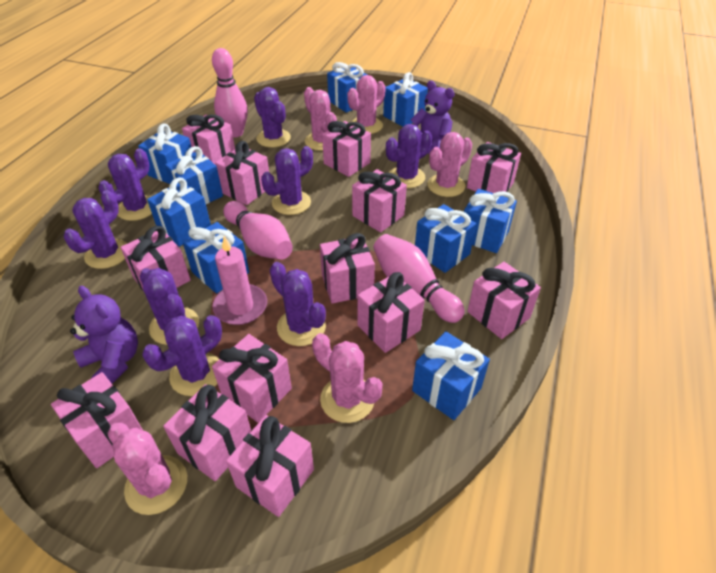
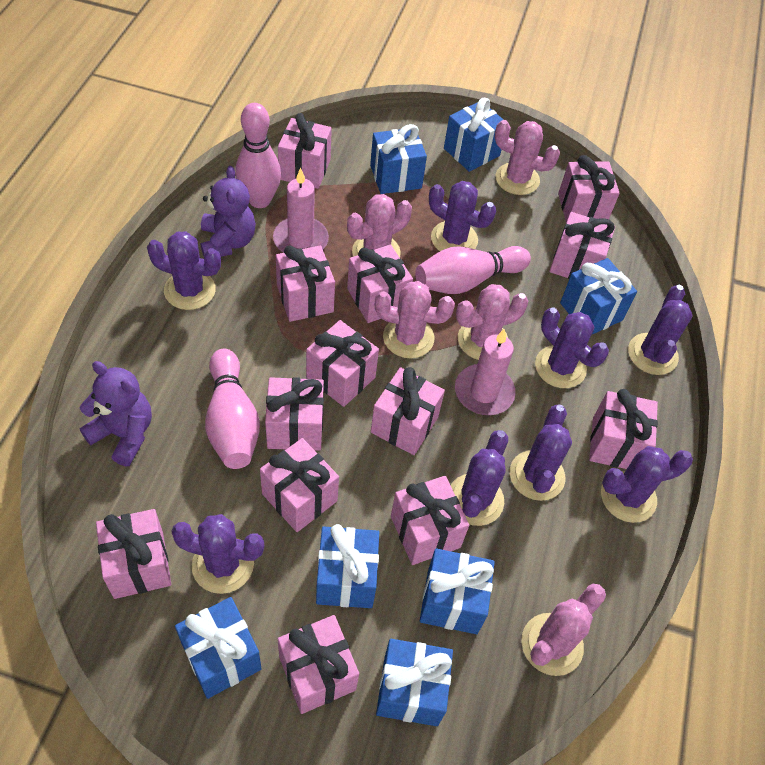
blue gift: 9 -> 7
pink candle: 1 -> 2

